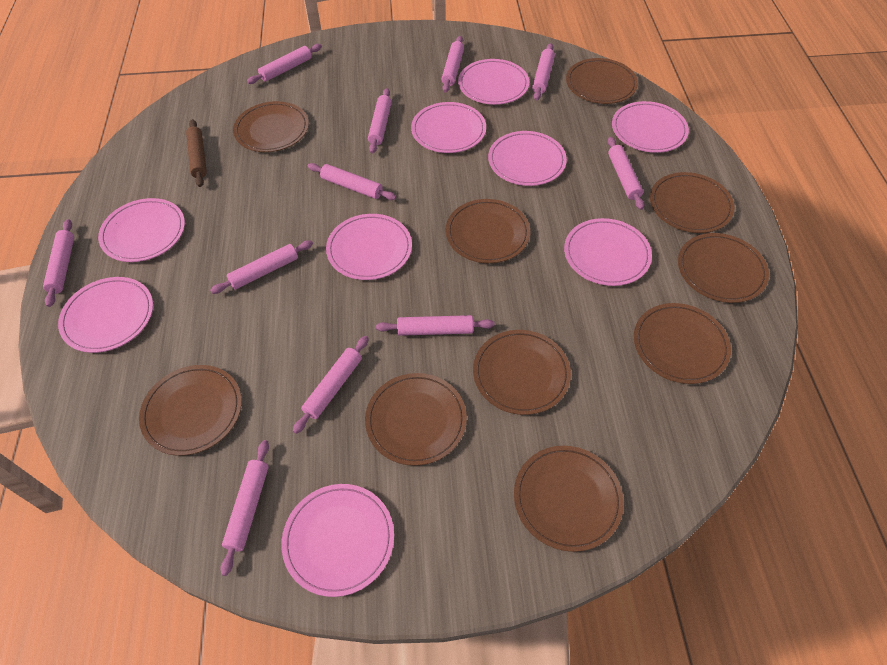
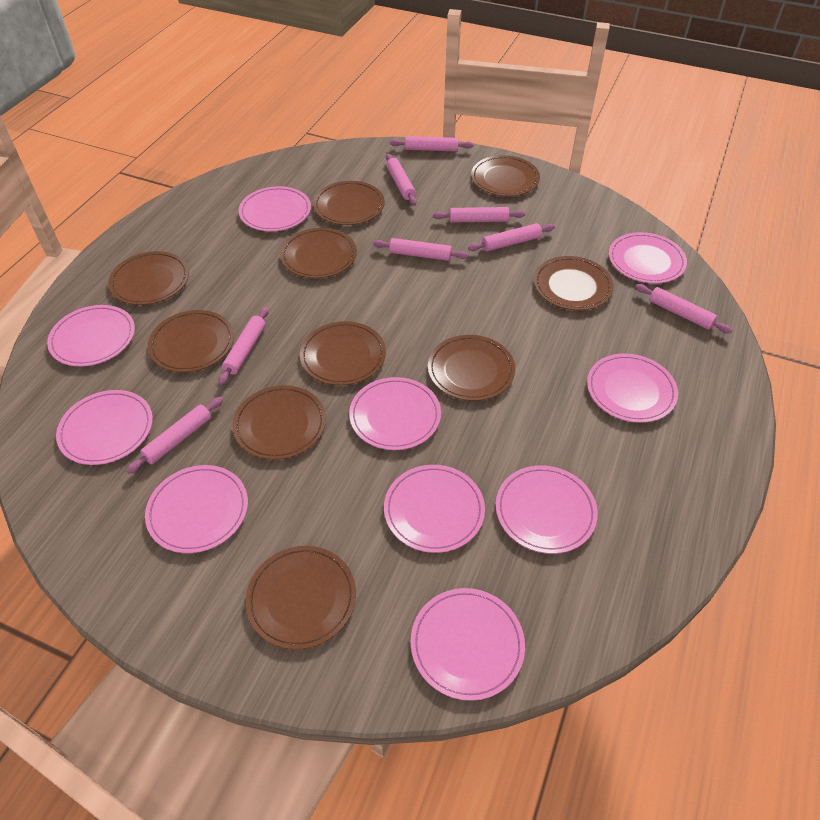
brown rolling pin: 1 -> 0
pink plate: 9 -> 10
pink rolling pin: 11 -> 8

